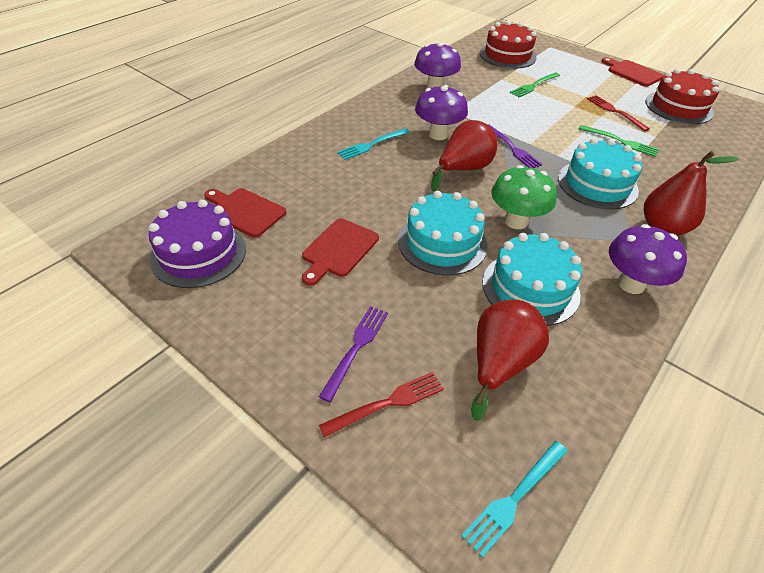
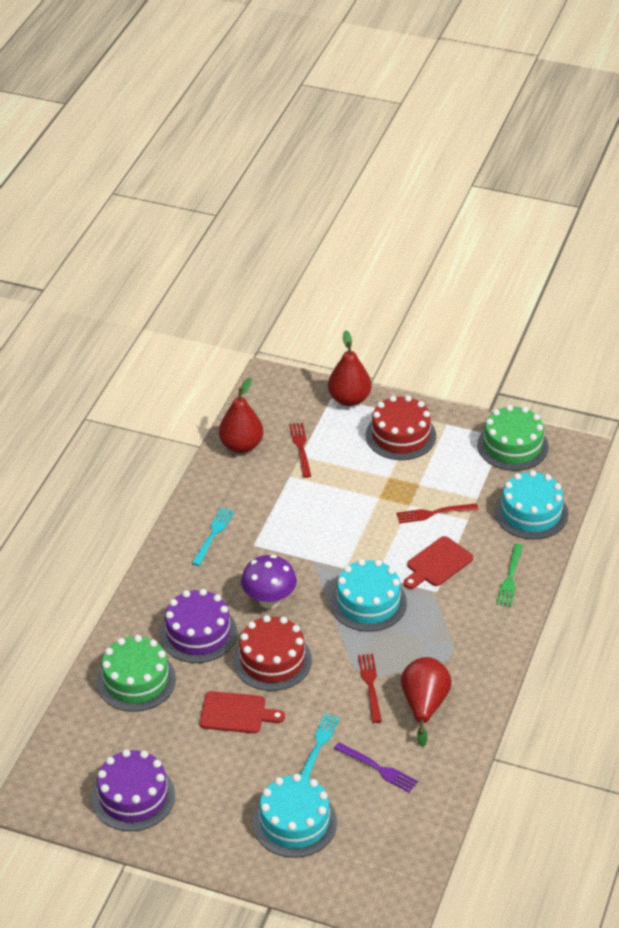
green cake: 0 -> 2
green fork: 2 -> 1
green mushroom: 1 -> 0
purple cake: 1 -> 2
purple fork: 2 -> 1
purple mushroom: 3 -> 1
red cutting board: 3 -> 2
red fork: 2 -> 3

